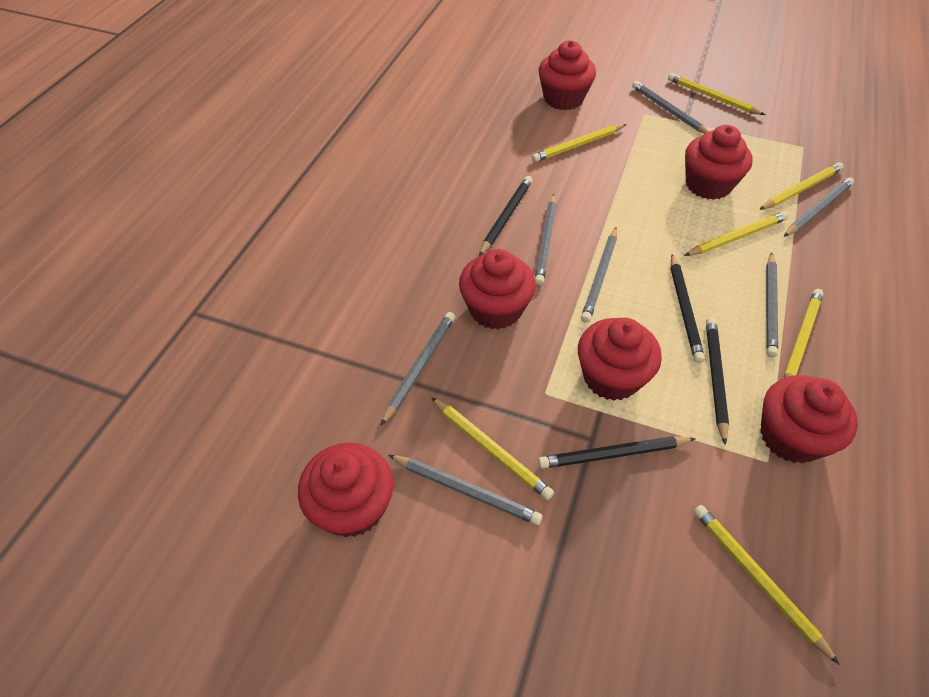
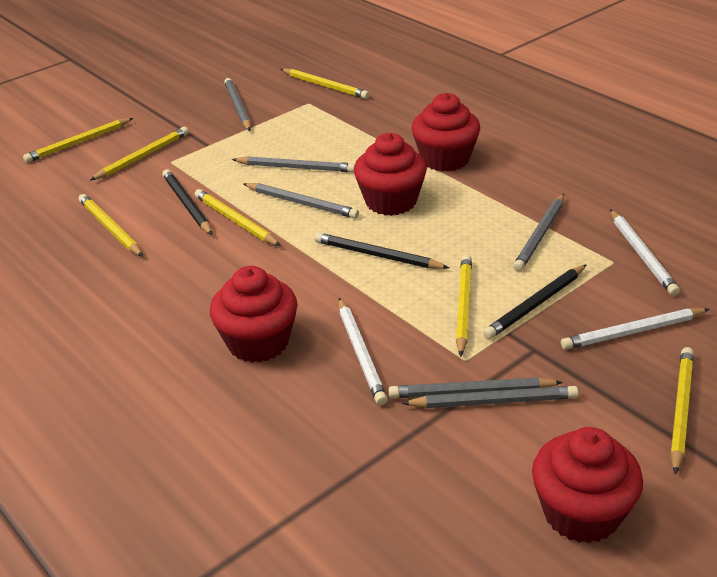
black pencil: 4 -> 3
grey pencil: 7 -> 6
red cupcake: 6 -> 4
white pencil: 0 -> 3

